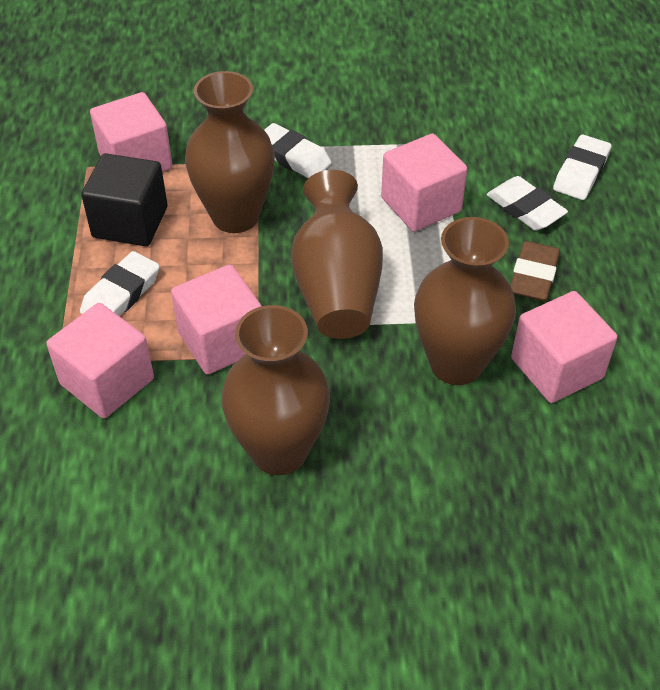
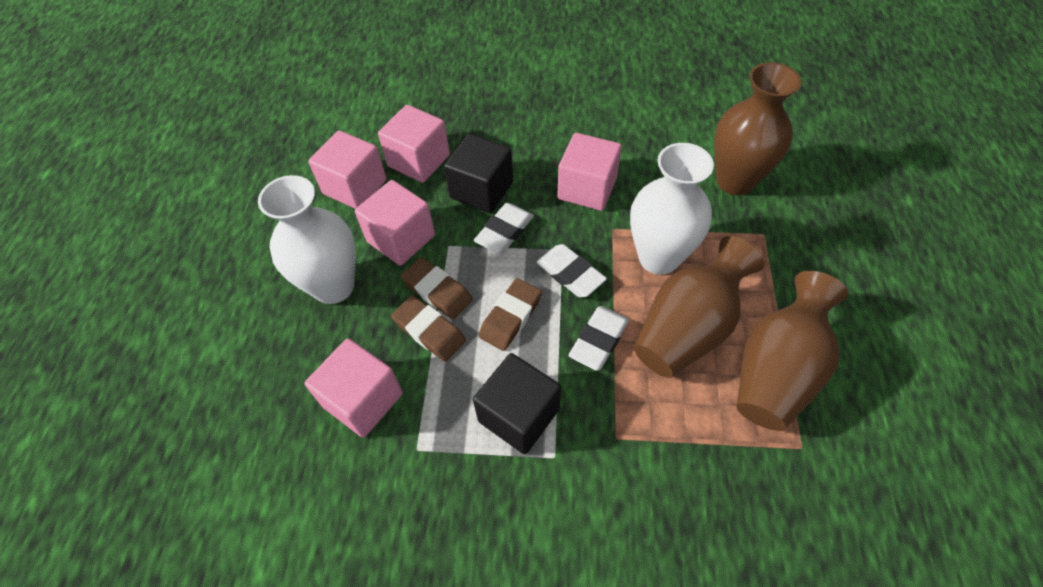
black cube: 1 -> 2
brown eraser: 1 -> 3
brown vase: 4 -> 3
white eraser: 4 -> 3
white vase: 0 -> 2

